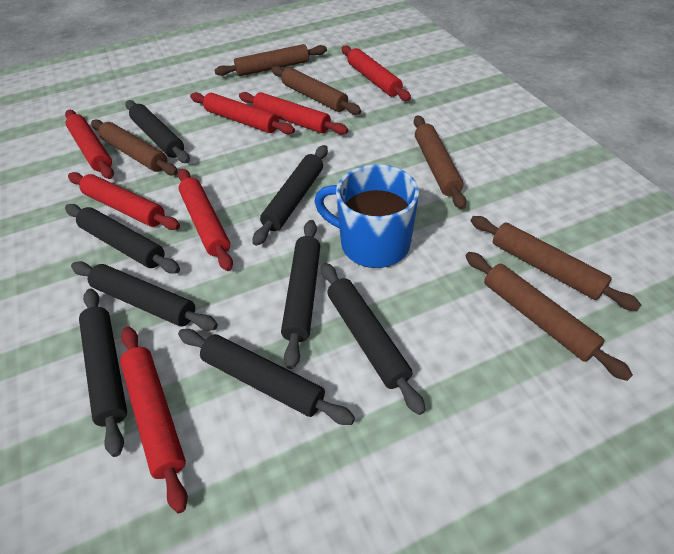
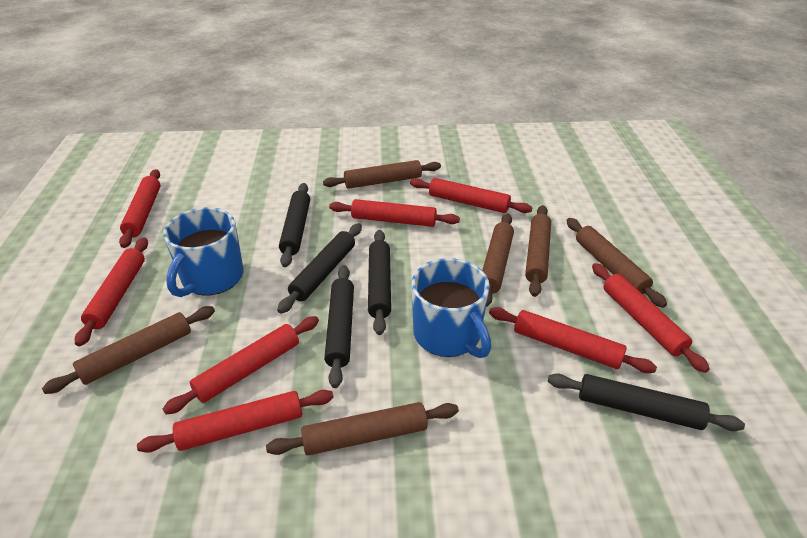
black rolling pin: 8 -> 5
blue mug: 1 -> 2
red rolling pin: 7 -> 8

